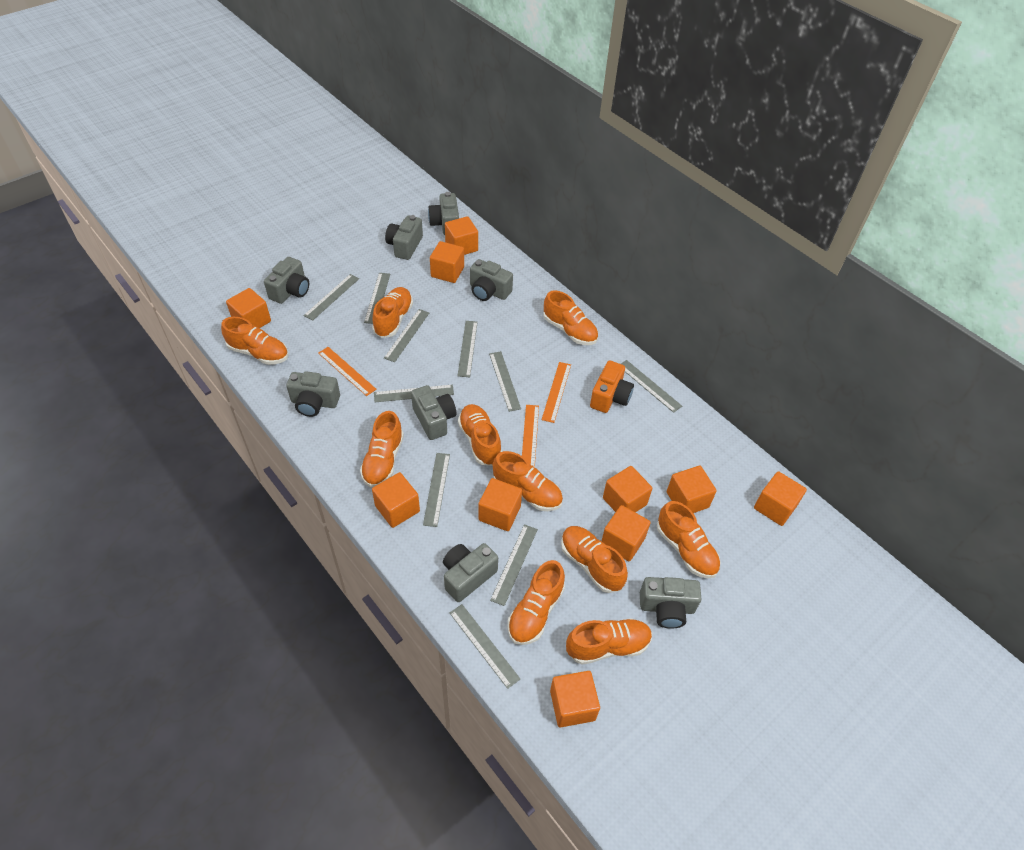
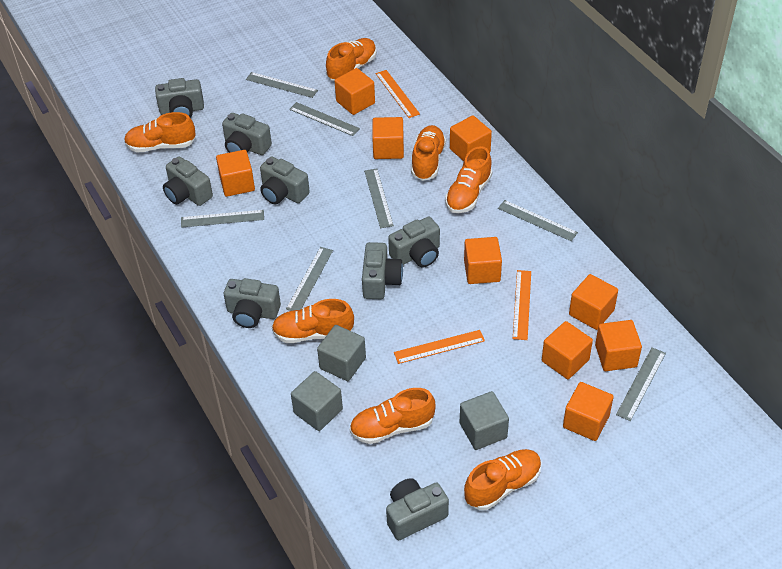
grey cube: 0 -> 3
grey ruler: 10 -> 7
orange camera: 1 -> 0
orange cube: 10 -> 9
orange shoe: 10 -> 7

